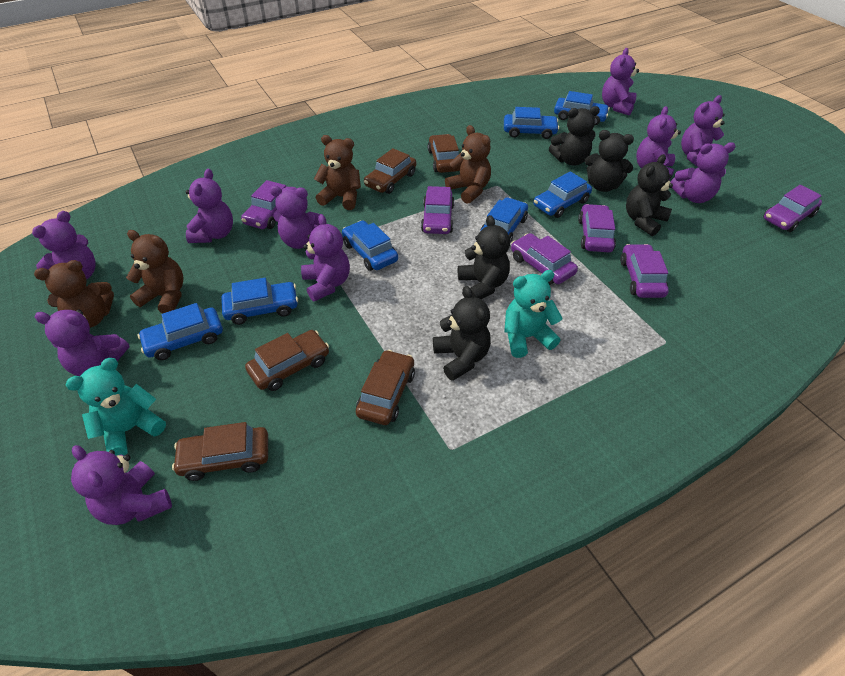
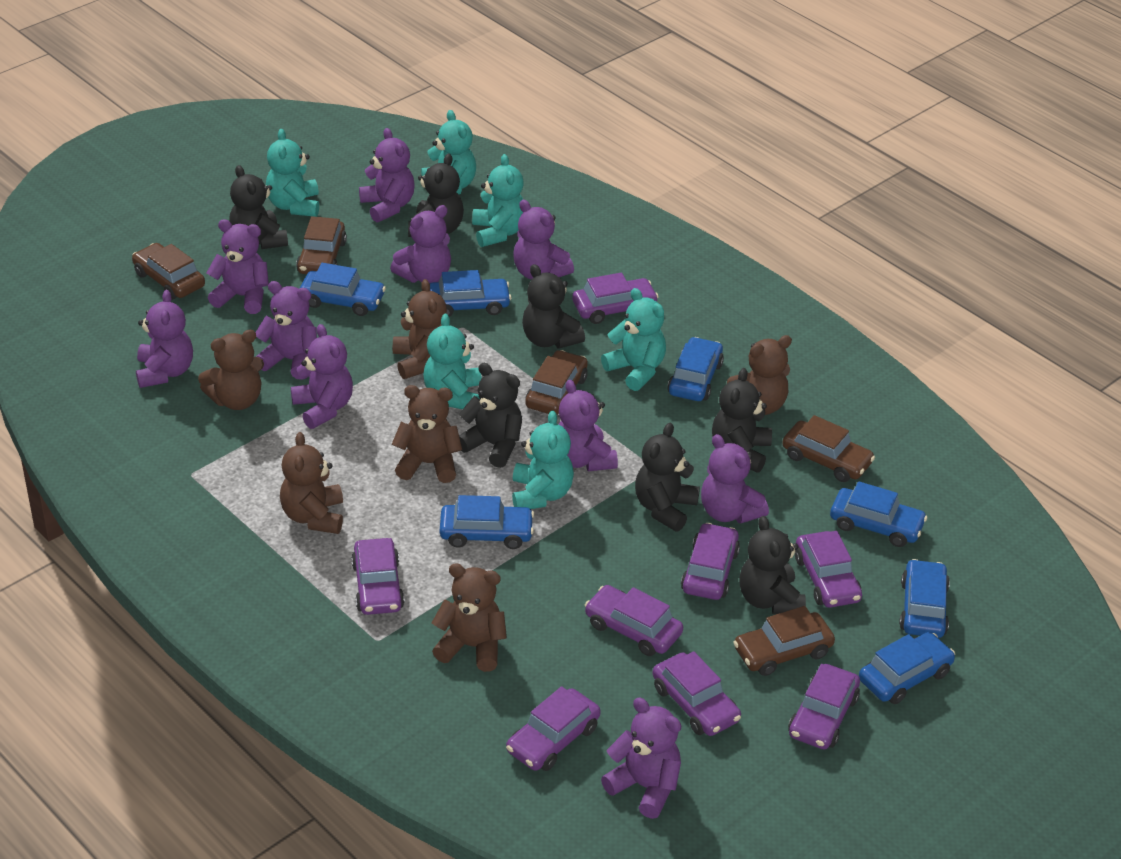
black teddy bear: 5 -> 7
brown teddy bear: 4 -> 6
purple car: 6 -> 8
turquoise teddy bear: 2 -> 6

